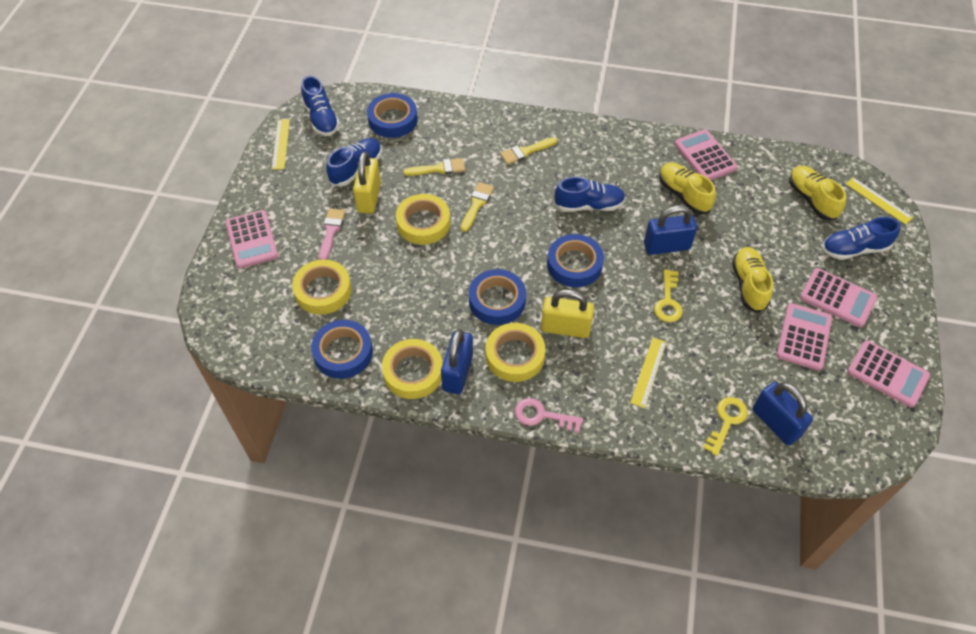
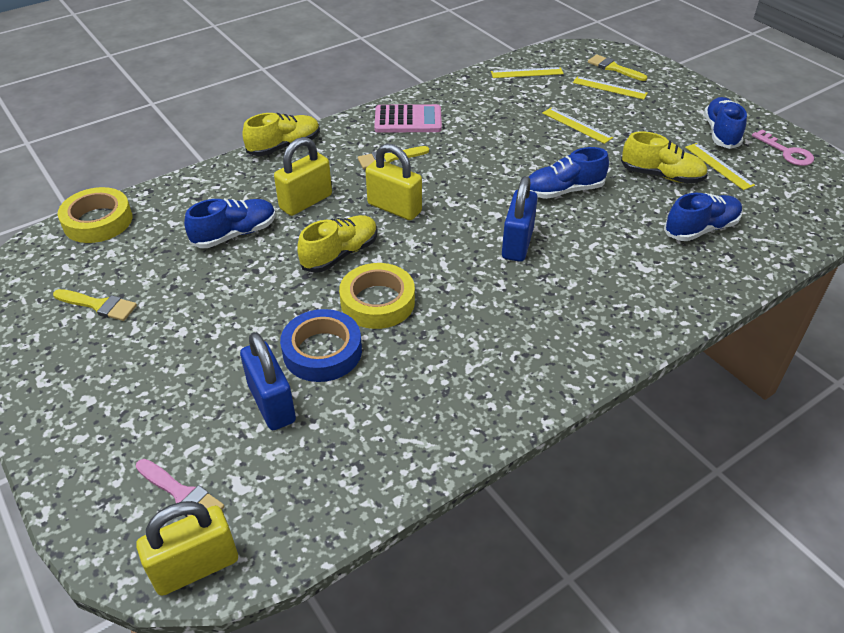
blue padlock: 3 -> 2
blue tape: 4 -> 1
pink calculator: 5 -> 1
yellow key: 2 -> 0
yellow padlock: 2 -> 3
yellow ruler: 3 -> 4
yellow tape: 4 -> 2

